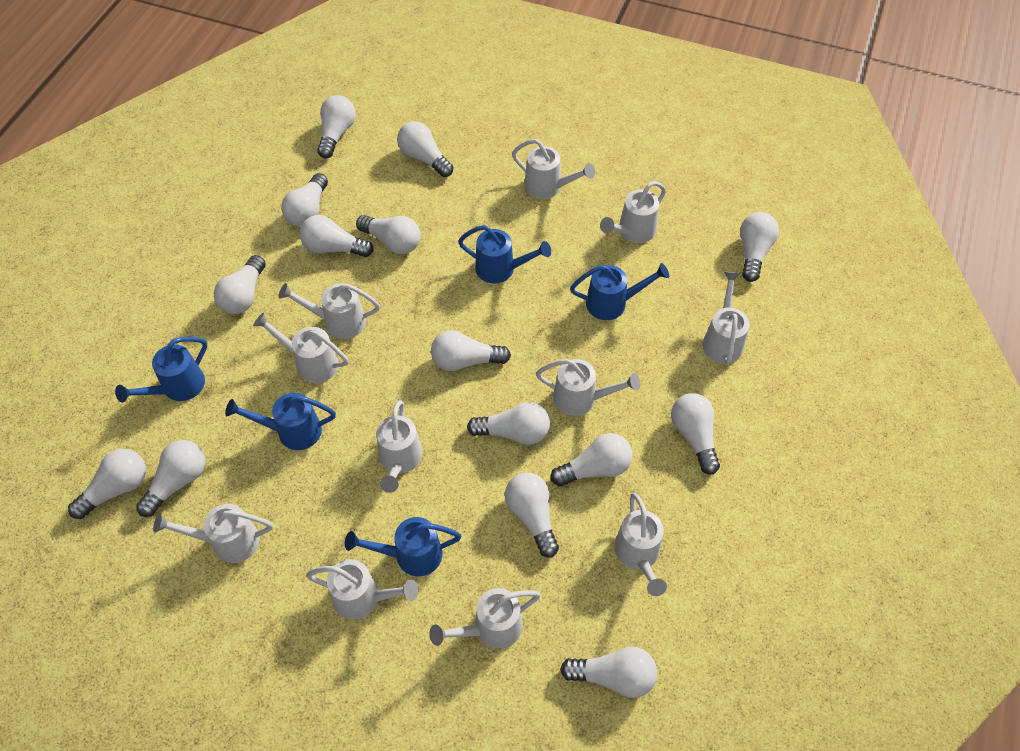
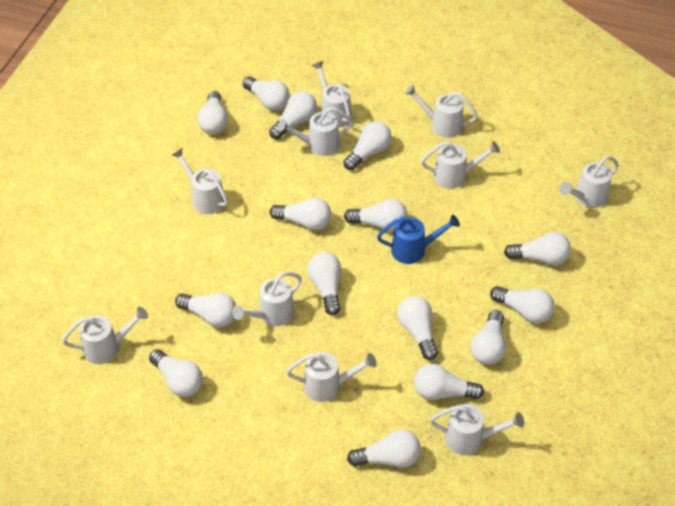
blue watering can: 5 -> 1
white watering can: 11 -> 10

